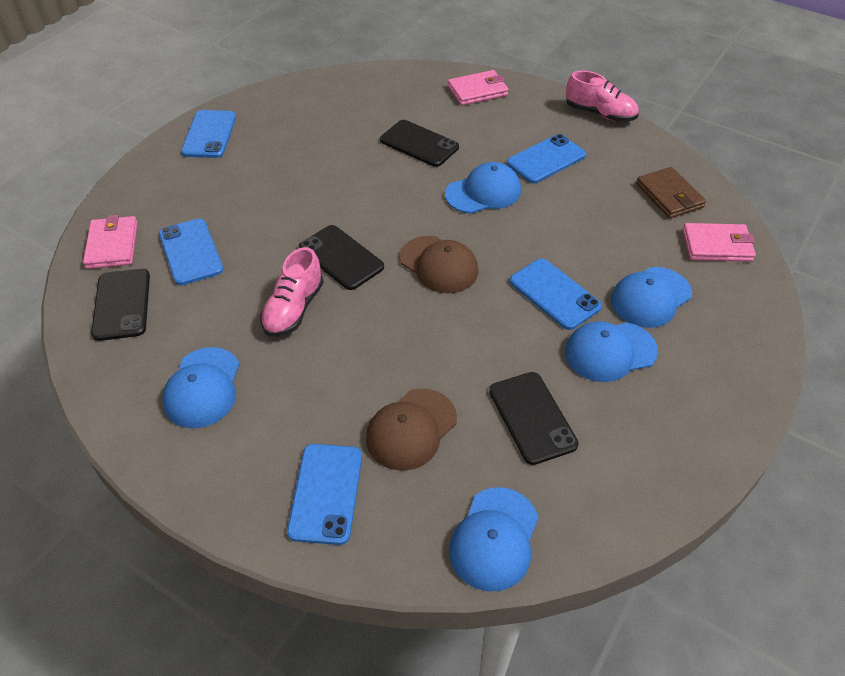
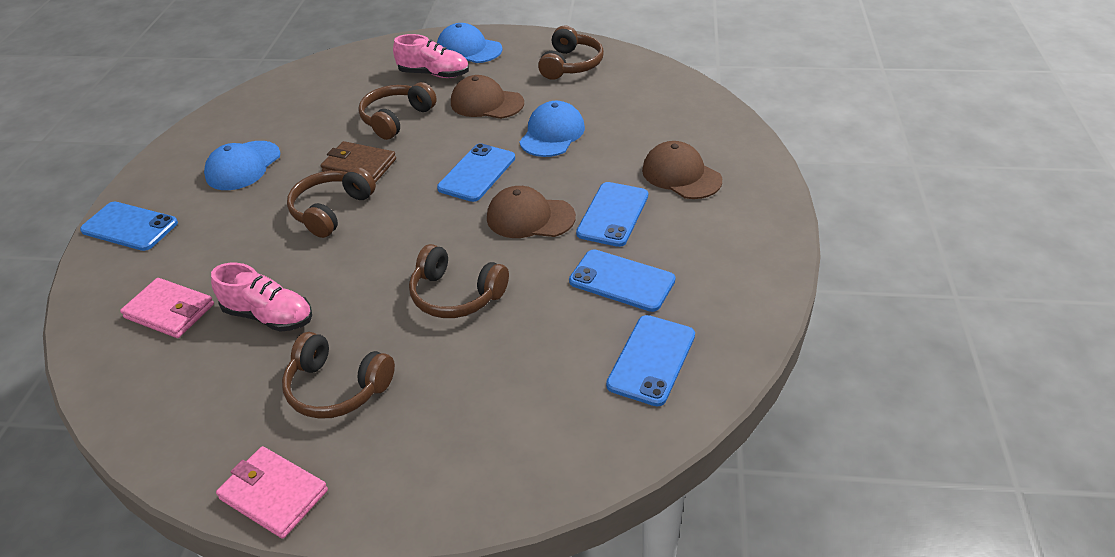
black phone: 4 -> 0
blue cap: 5 -> 3
brown cap: 2 -> 3
brown headphones: 0 -> 5
pink wallet: 3 -> 2

